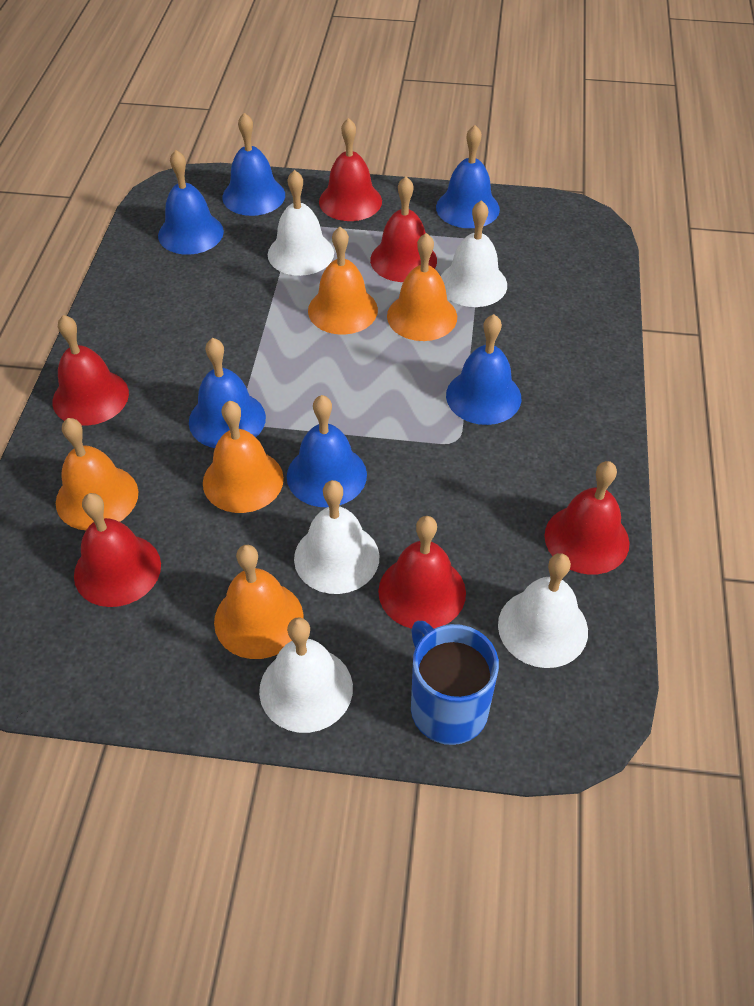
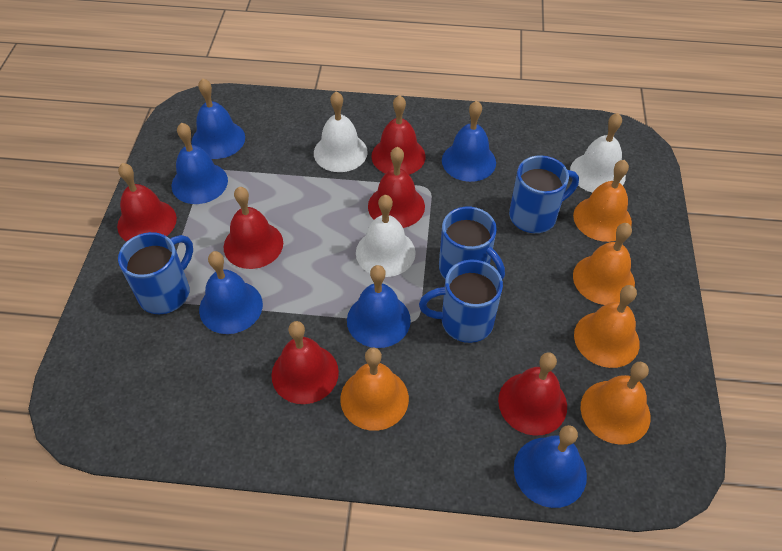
blue mug: 1 -> 4
white bell: 5 -> 3

